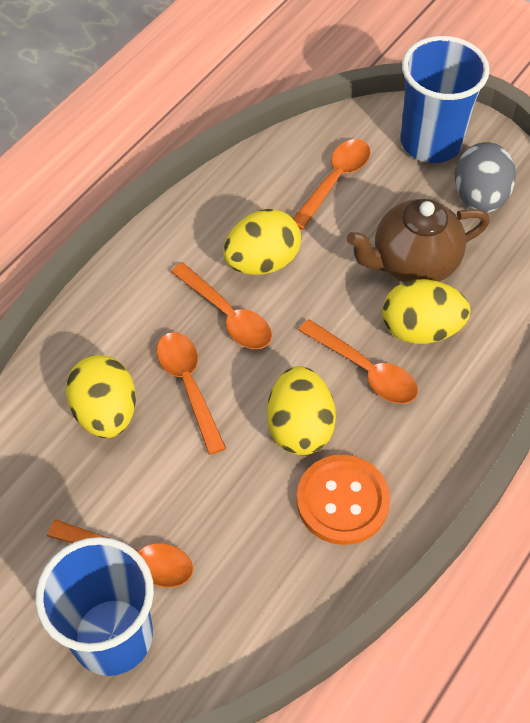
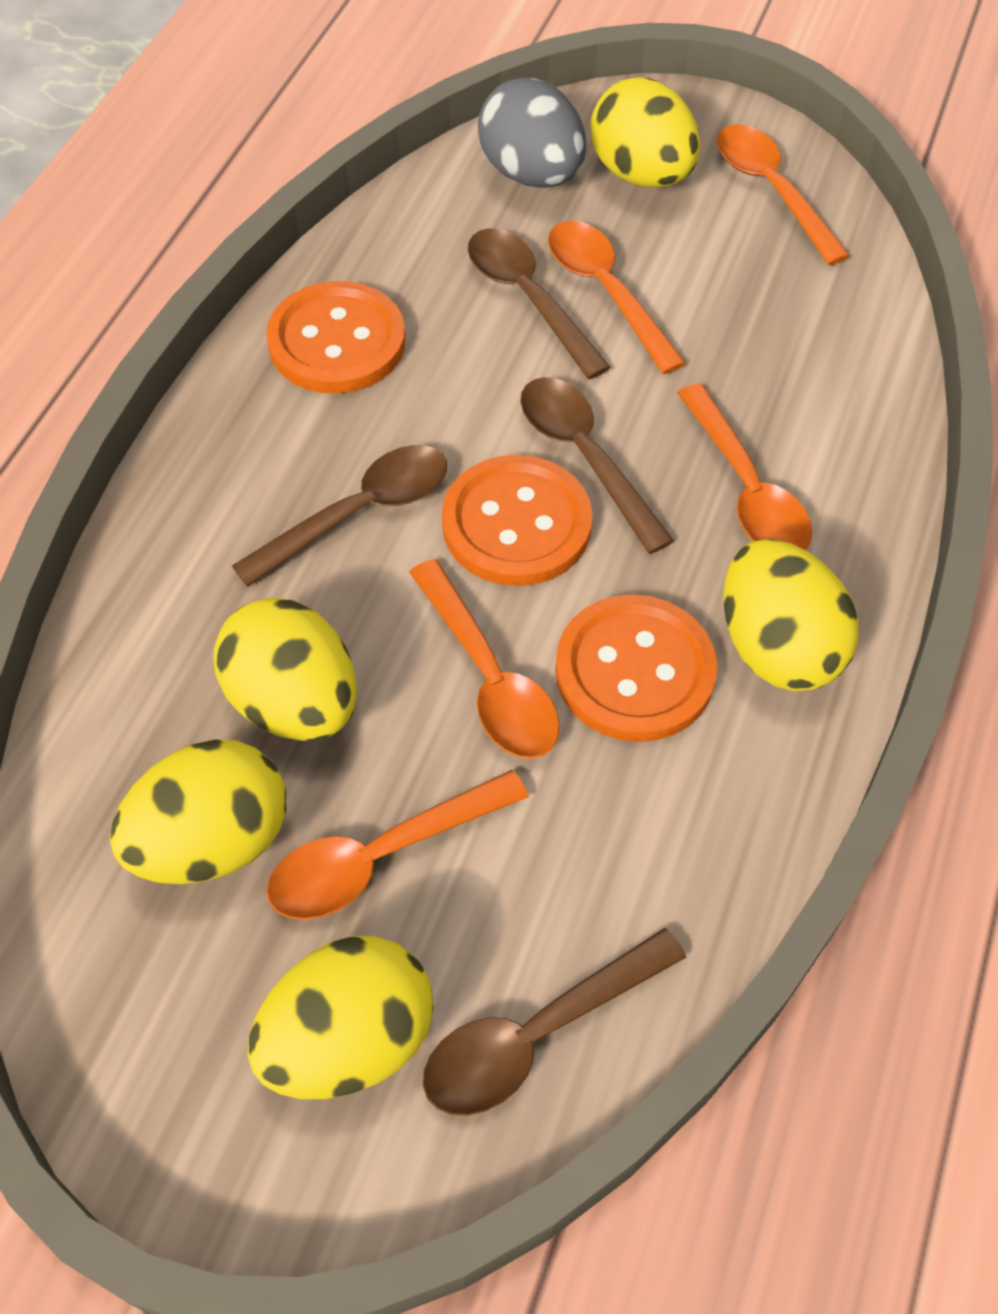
blue cup: 2 -> 0
brown spoon: 0 -> 4
brown teapot: 1 -> 0
orange button: 1 -> 3
yellow egg: 4 -> 5

